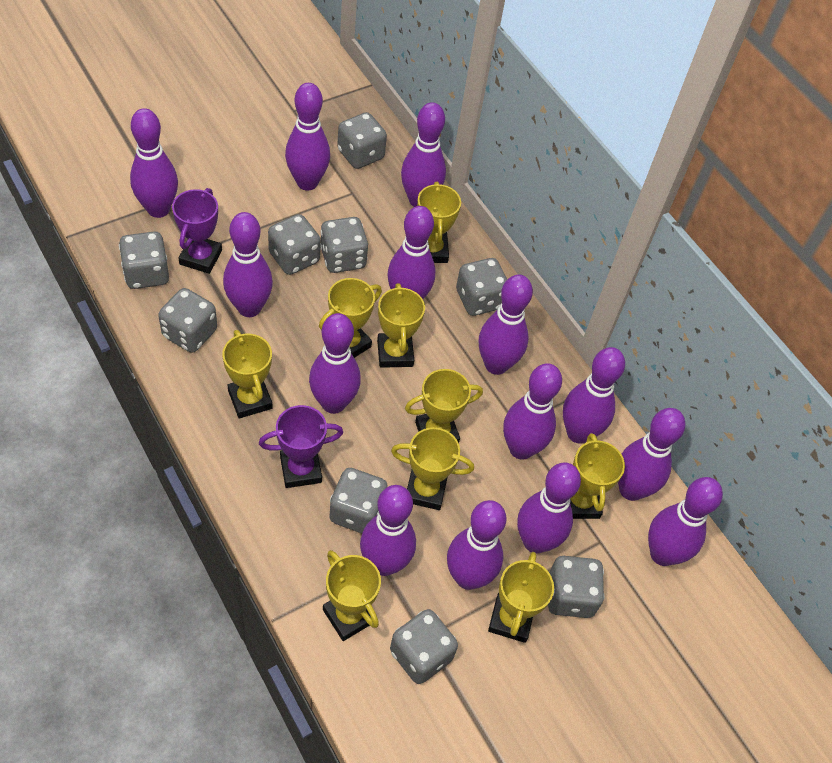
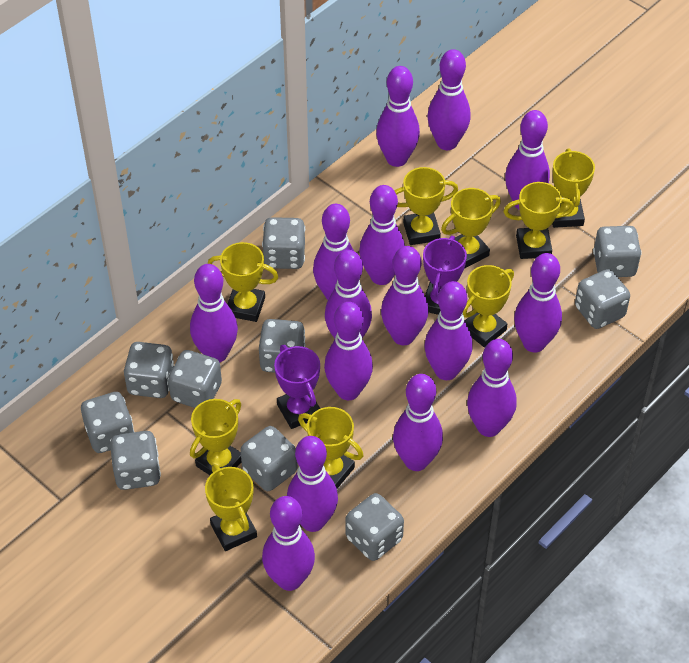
grey dice: 9 -> 10
purple bowling pin: 14 -> 15

